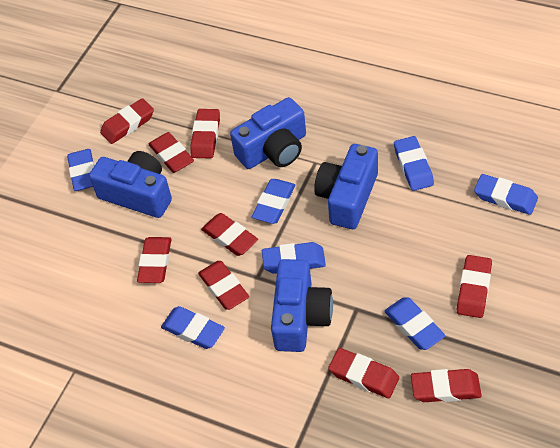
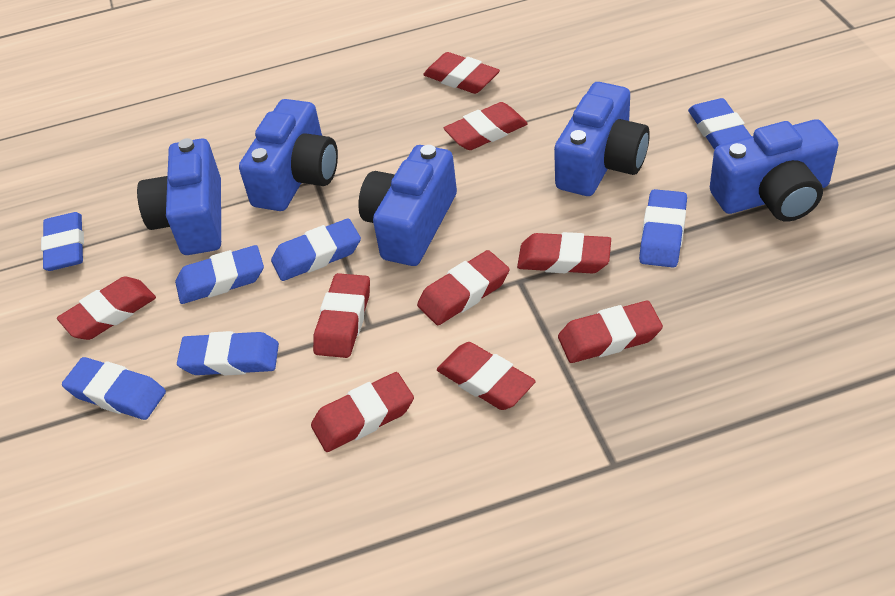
blue camera: 4 -> 5

